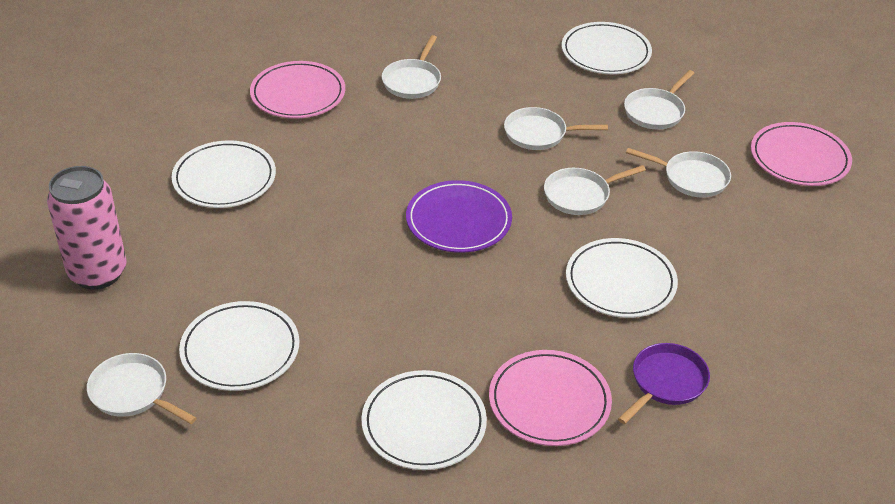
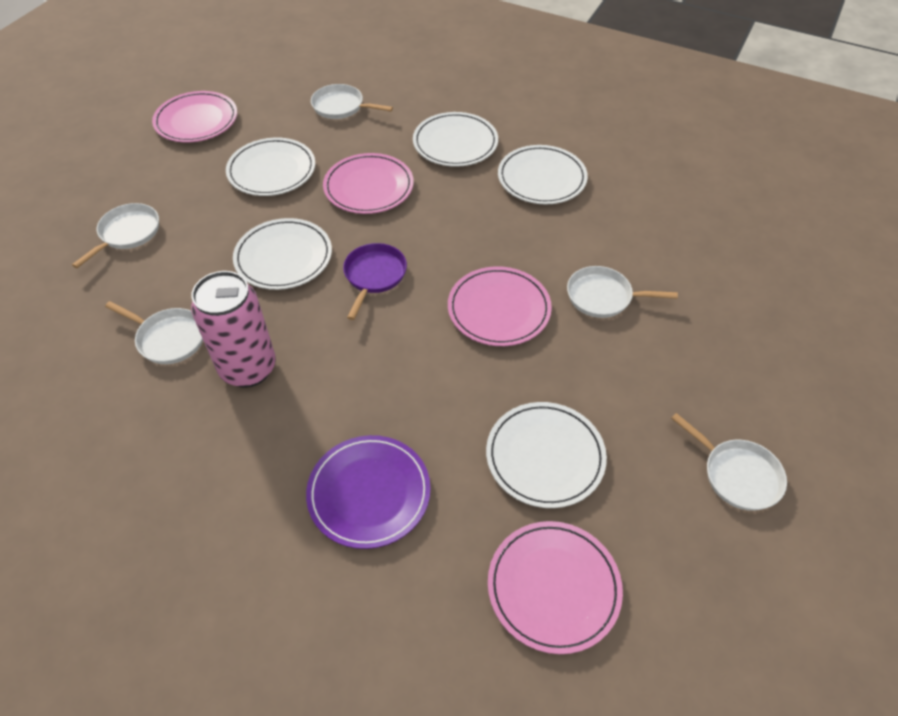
pink plate: 3 -> 4
white pan: 6 -> 5

